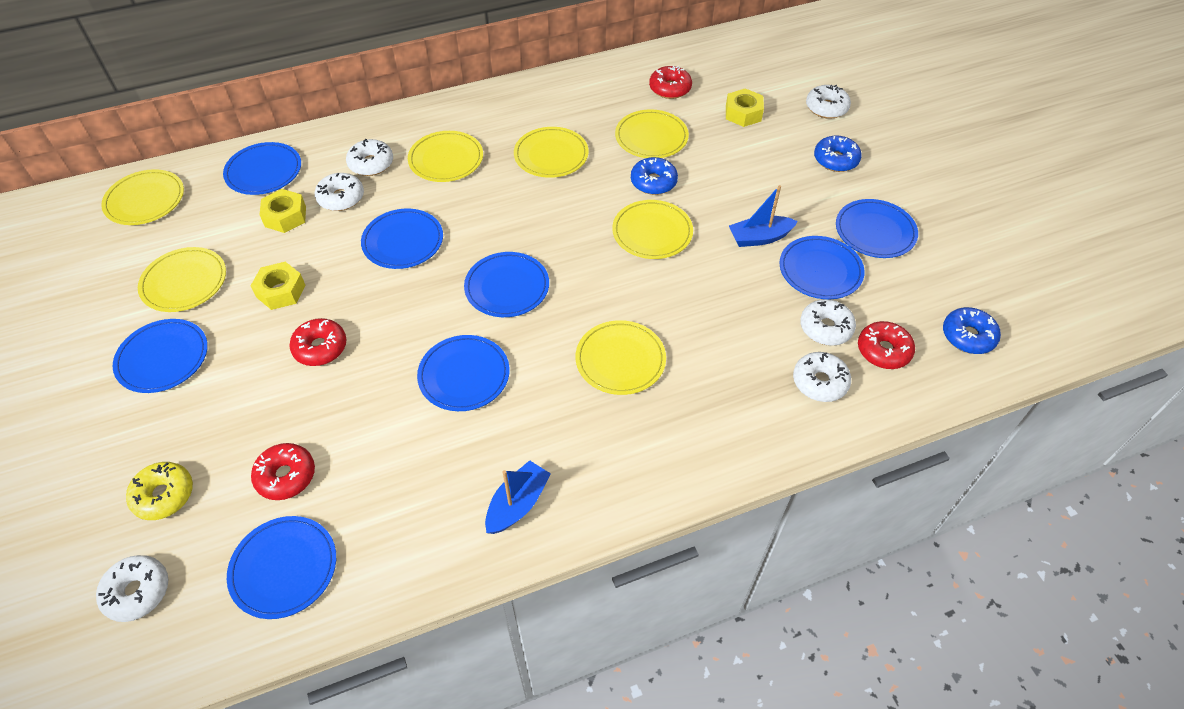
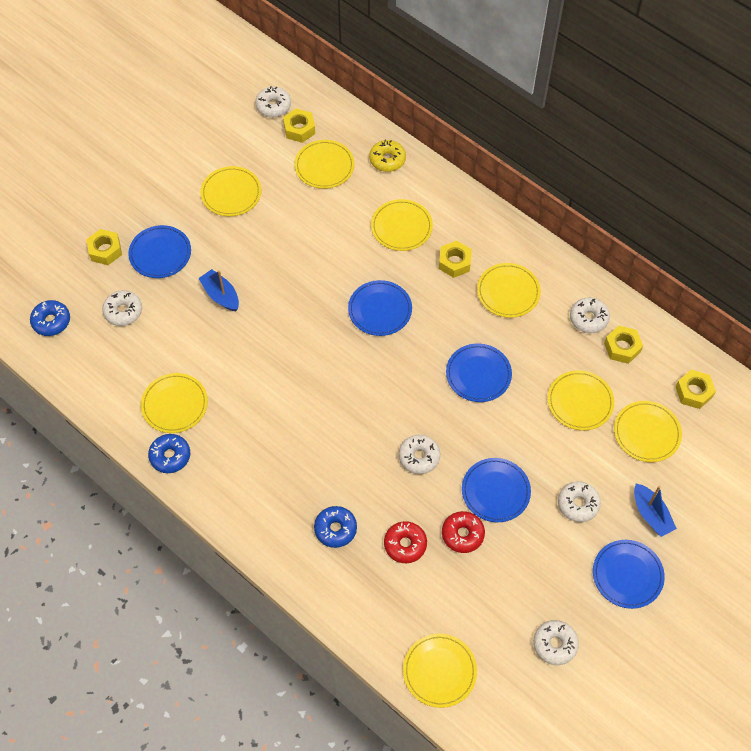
blue plate: 8 -> 5
red donut: 4 -> 2
yellow nut: 3 -> 5
yellow plate: 7 -> 8

